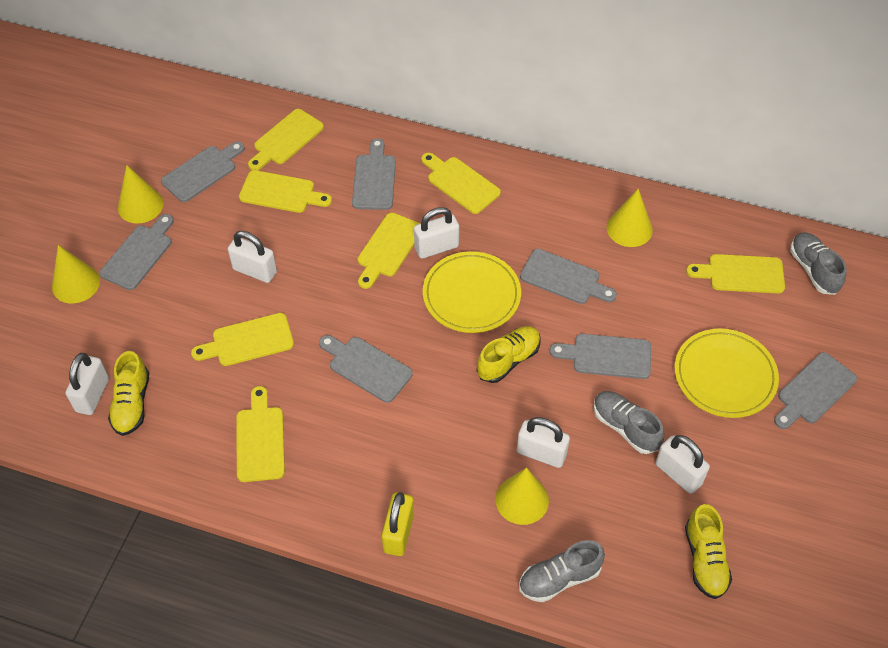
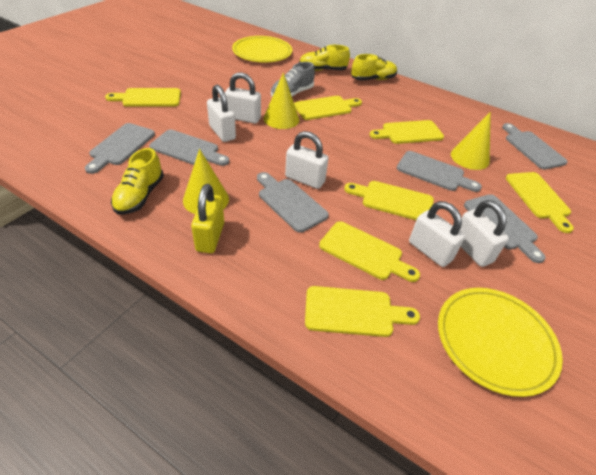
grey cutting board: 7 -> 6
grey shoe: 3 -> 1
yellow cone: 4 -> 3

